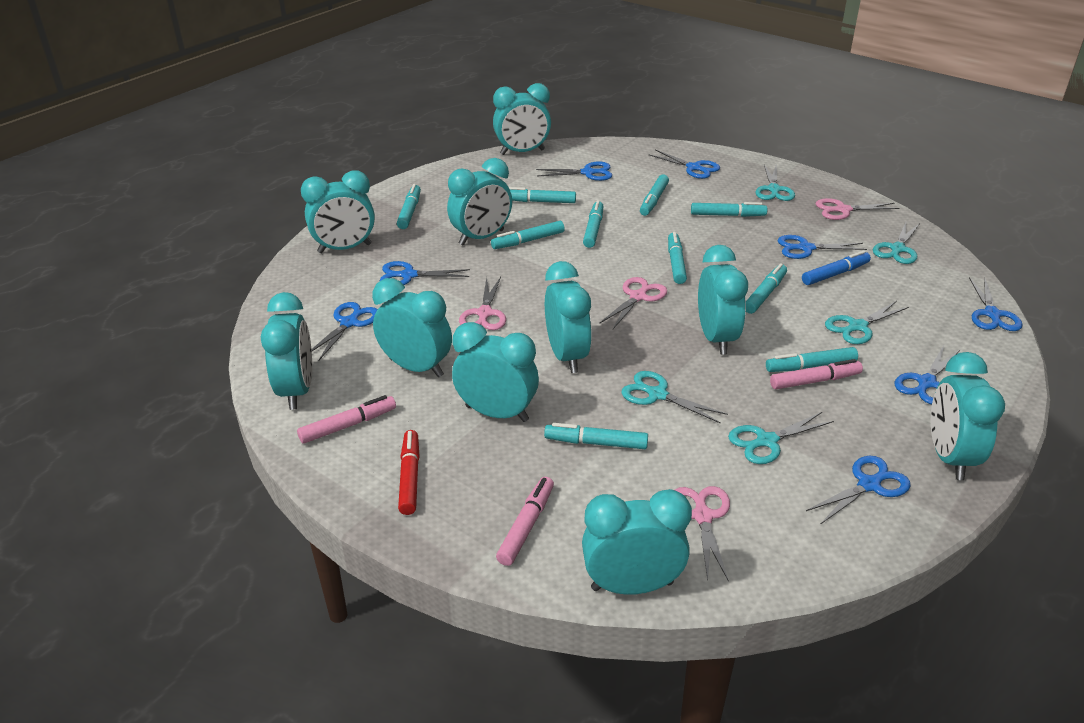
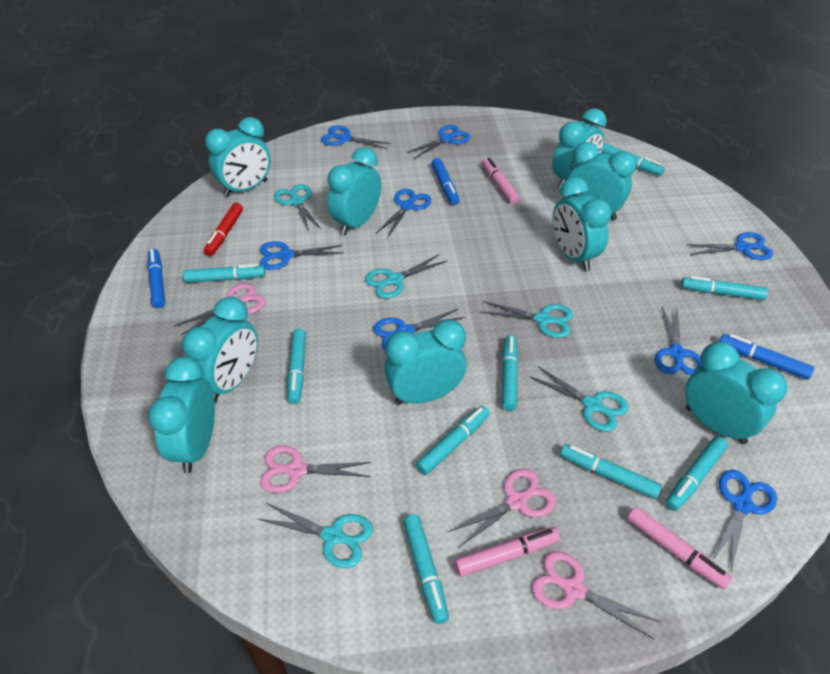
blue marker: 1 -> 3
turquoise clock: 10 -> 9
turquoise marker: 10 -> 9

